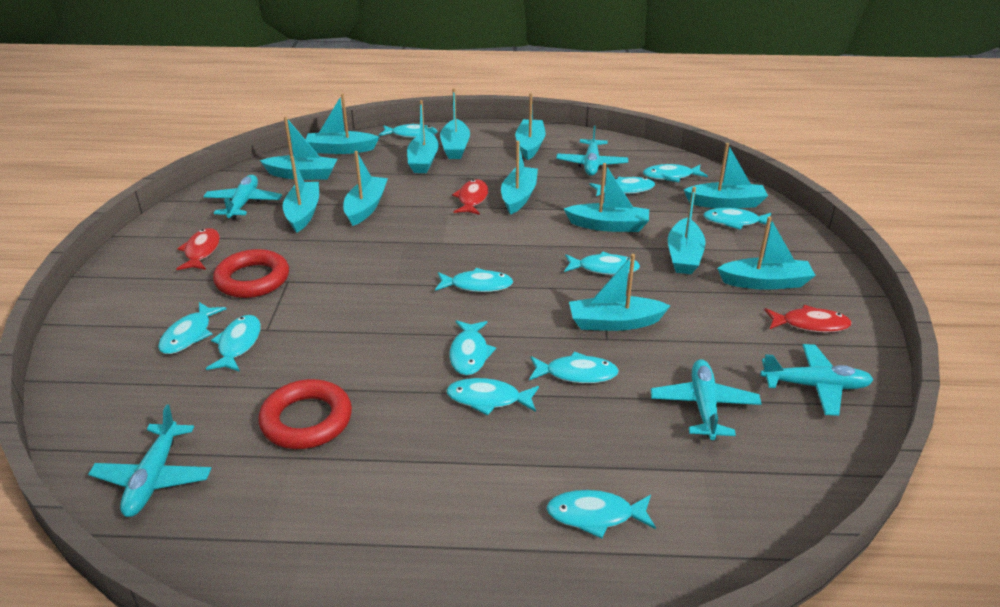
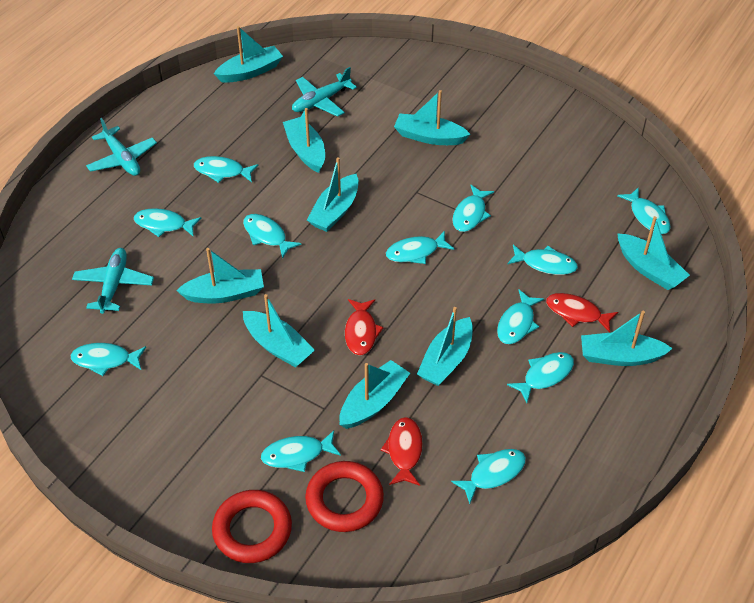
turquoise boat: 13 -> 10
turquoise plane: 5 -> 3

